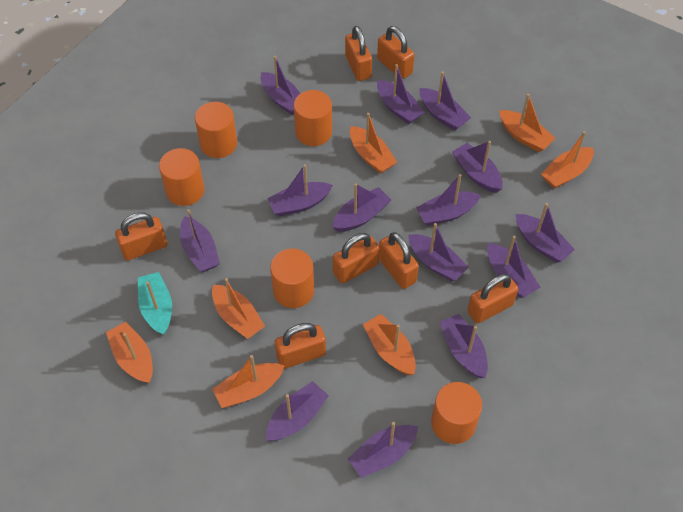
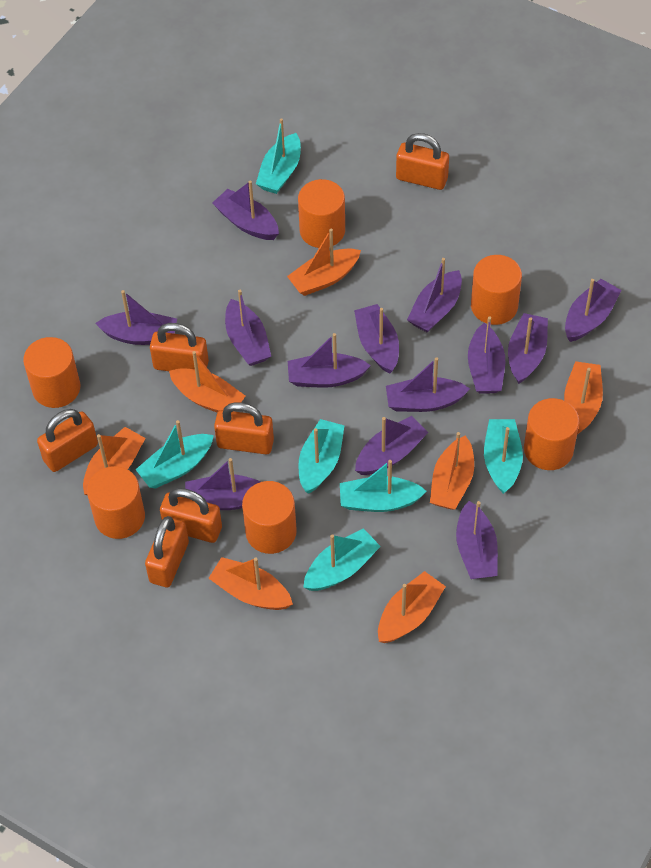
orange cylinder: 5 -> 6
orange padlock: 7 -> 6
purple boat: 14 -> 13
turquoise boat: 1 -> 6

